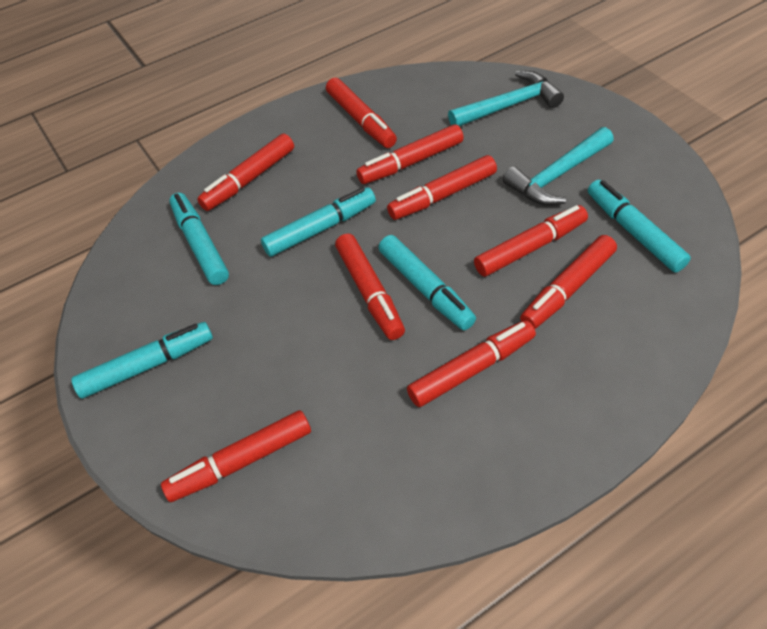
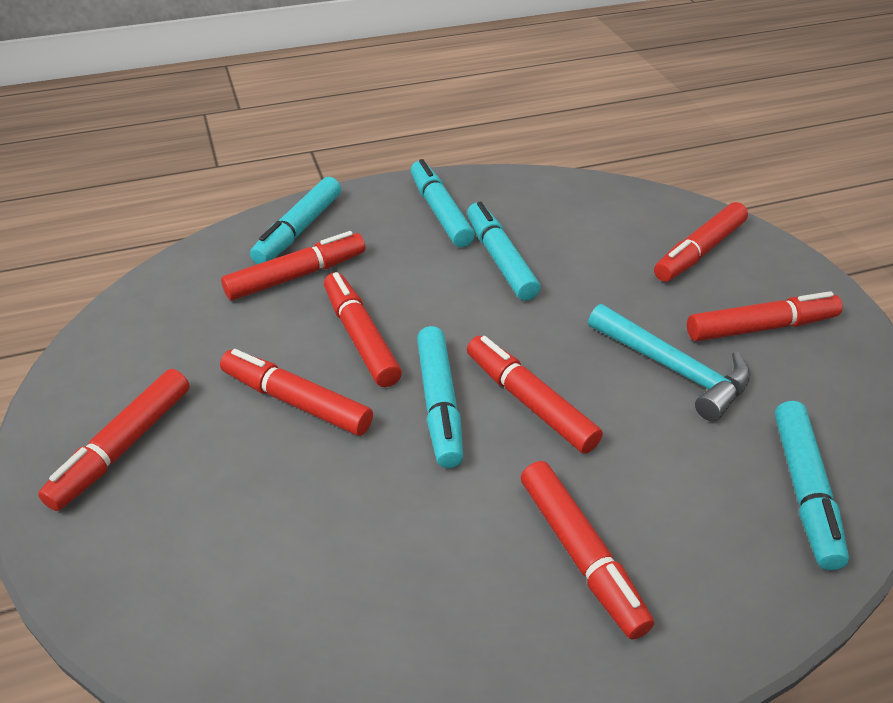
red marker: 9 -> 8
turquoise hammer: 2 -> 1

